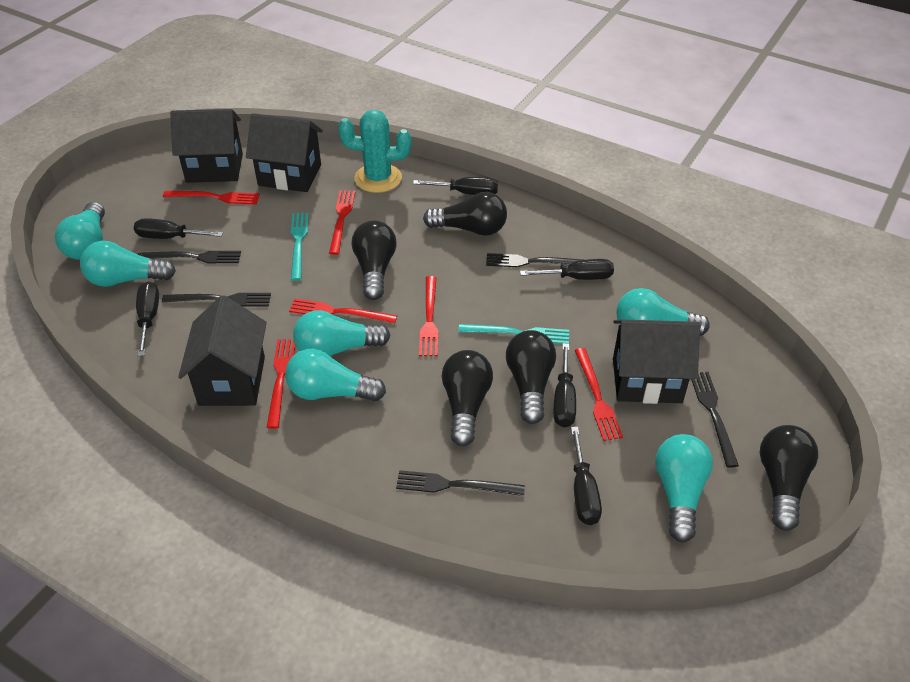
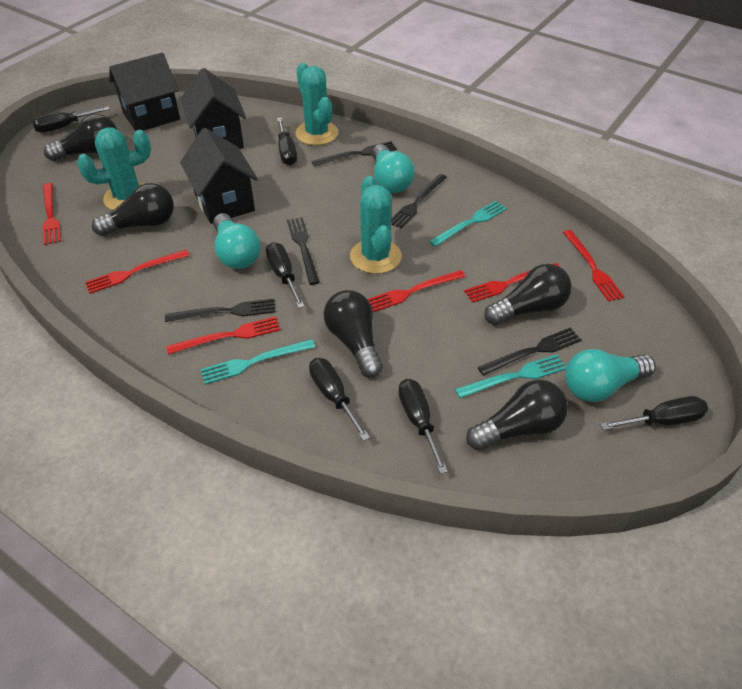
black house: 4 -> 3
turquoise cactus: 1 -> 3
turquoise fork: 2 -> 3
turquoise light bulb: 6 -> 3

